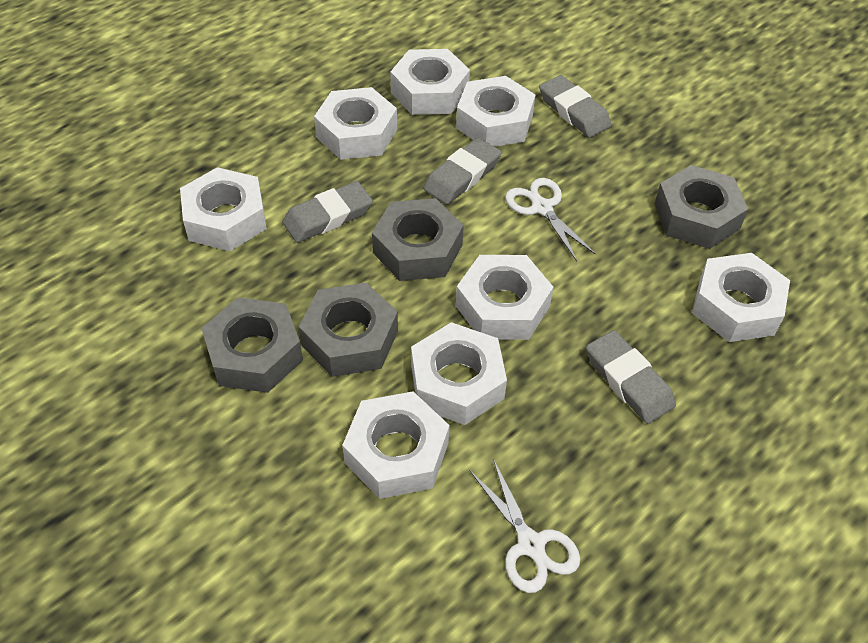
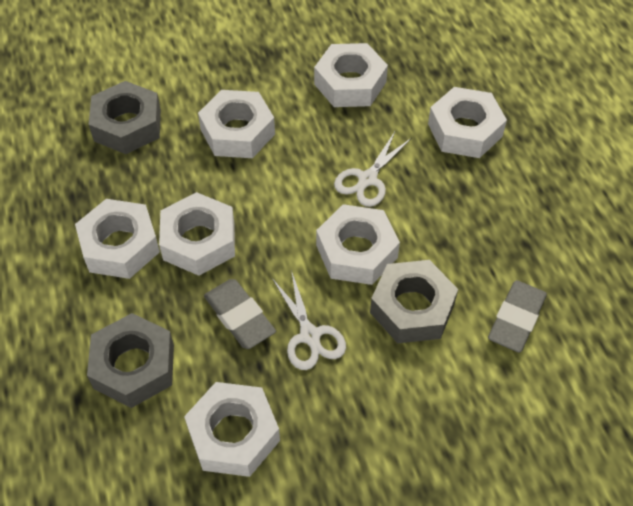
grey eraser: 4 -> 2
grey nut: 4 -> 3
white nut: 8 -> 7

